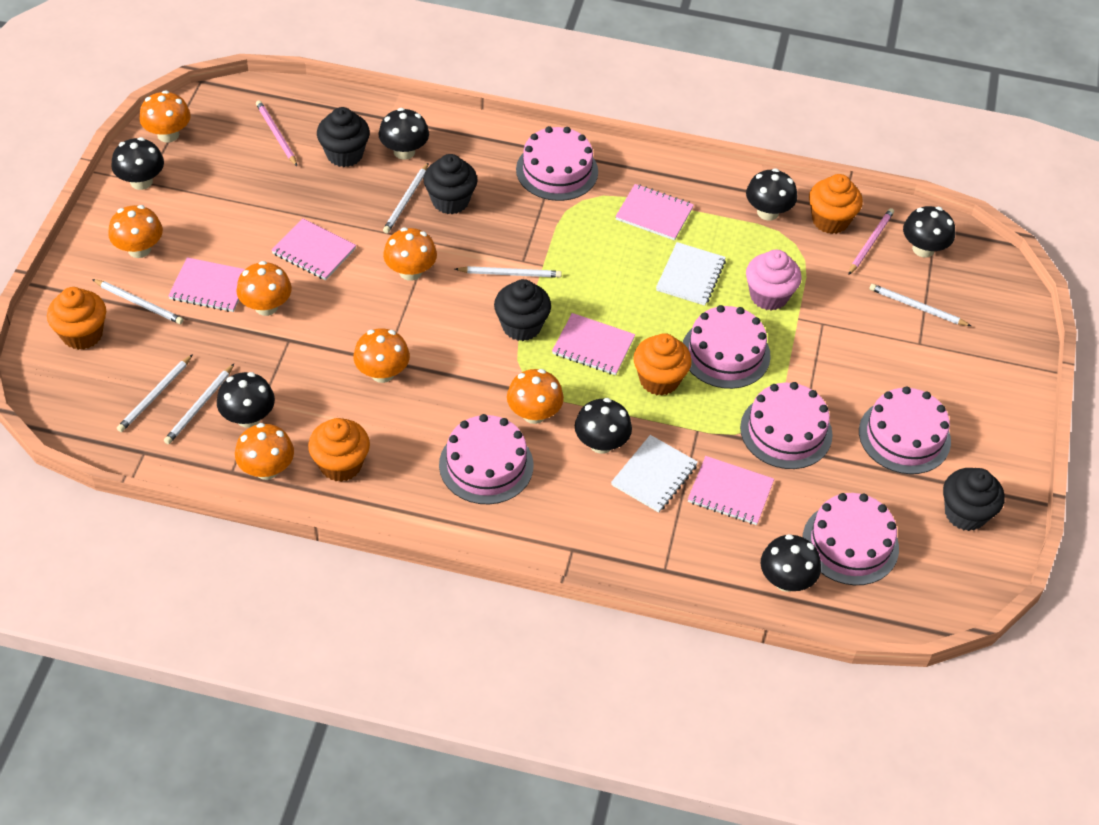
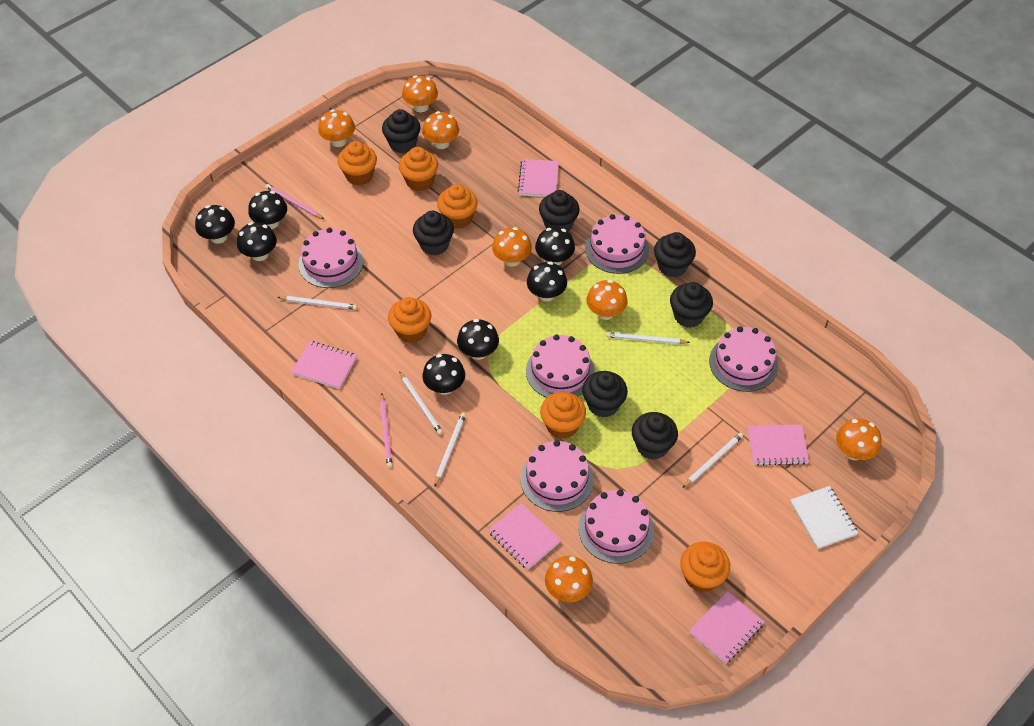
black cupcake: 4 -> 7
orange cupcake: 4 -> 6
pink cupcake: 1 -> 0
white notebook: 2 -> 1
white pencil: 6 -> 5

